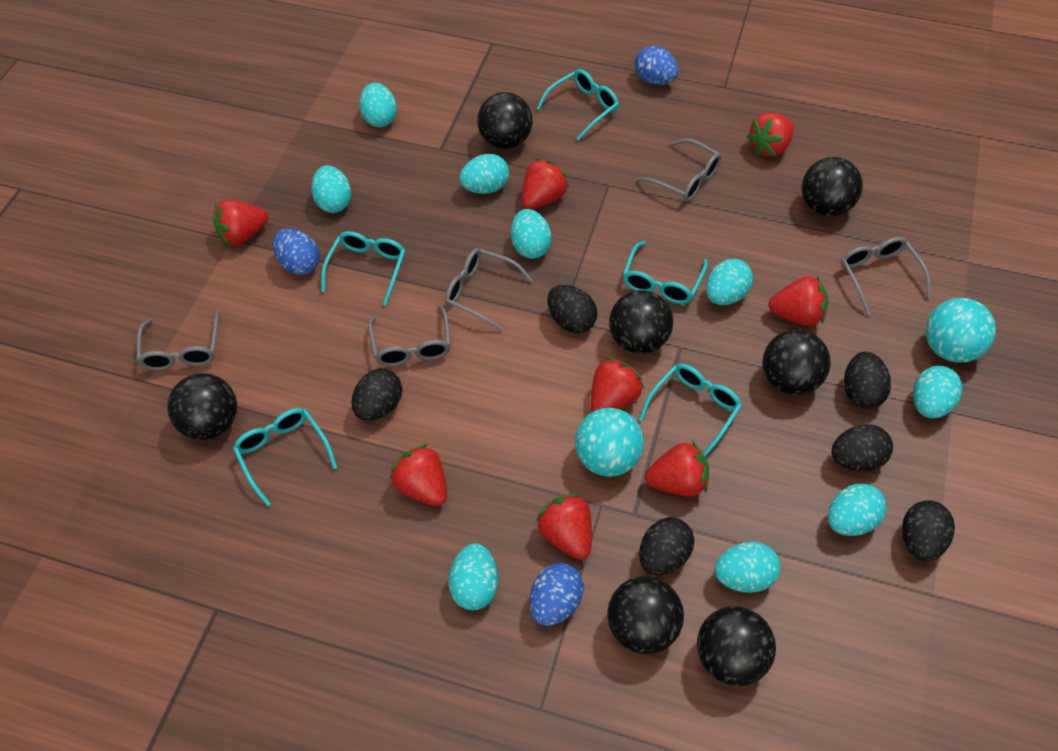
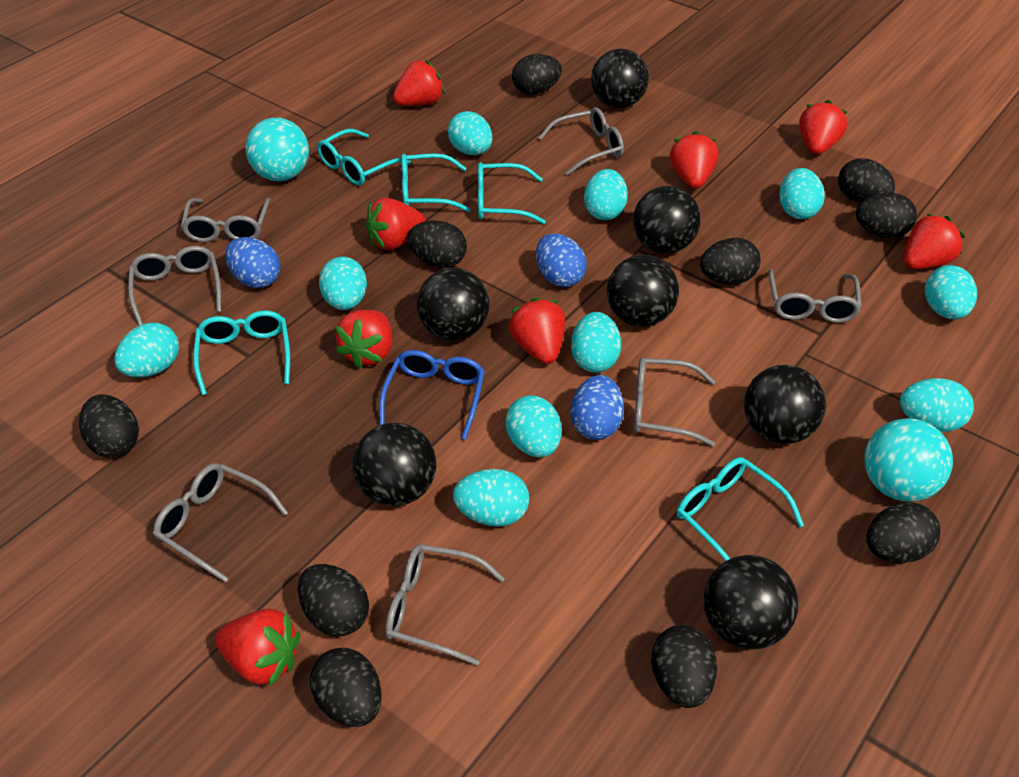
black egg: 6 -> 10
blue glasses: 0 -> 1
grey glasses: 5 -> 7
turquoise egg: 9 -> 10

